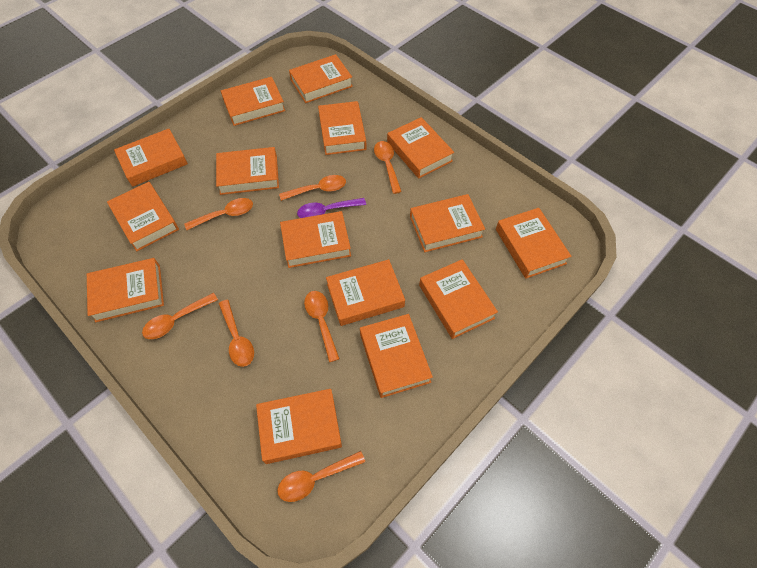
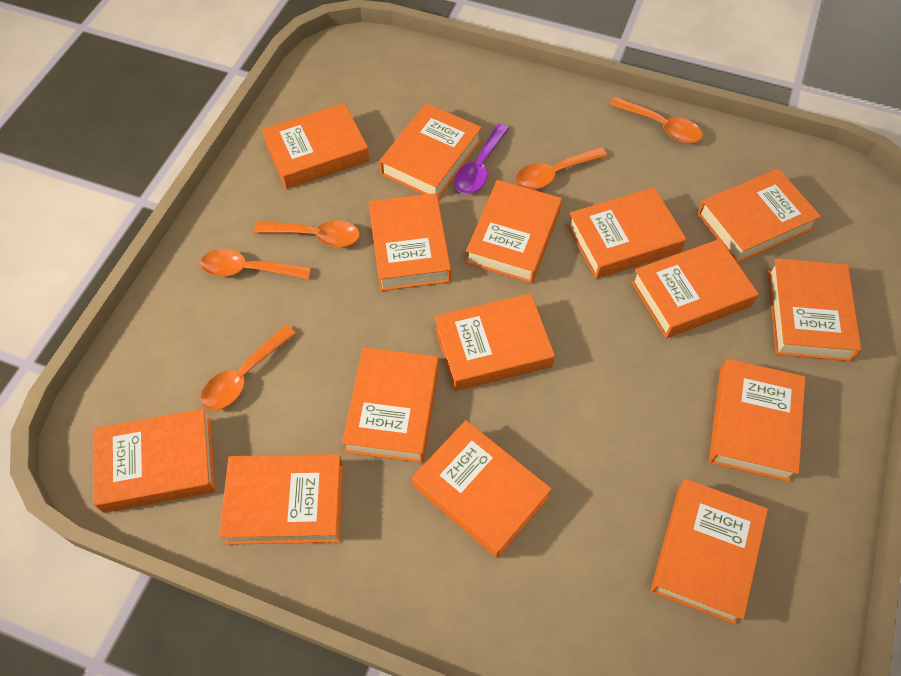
orange spoon: 7 -> 5

